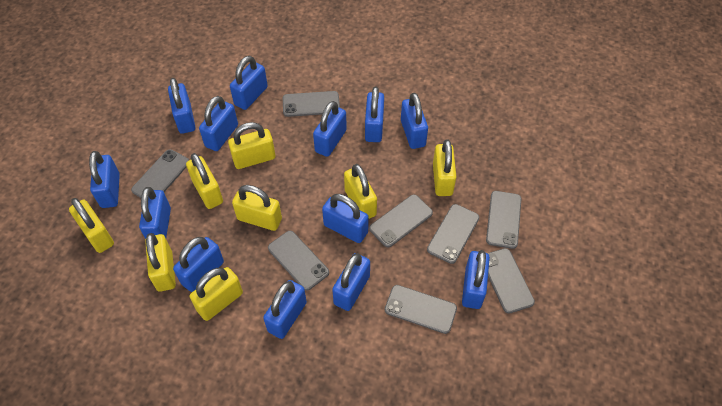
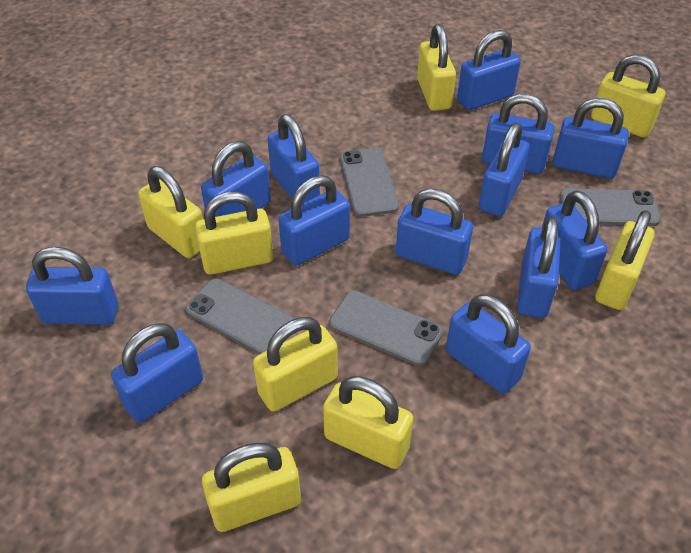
grey phone: 8 -> 4

